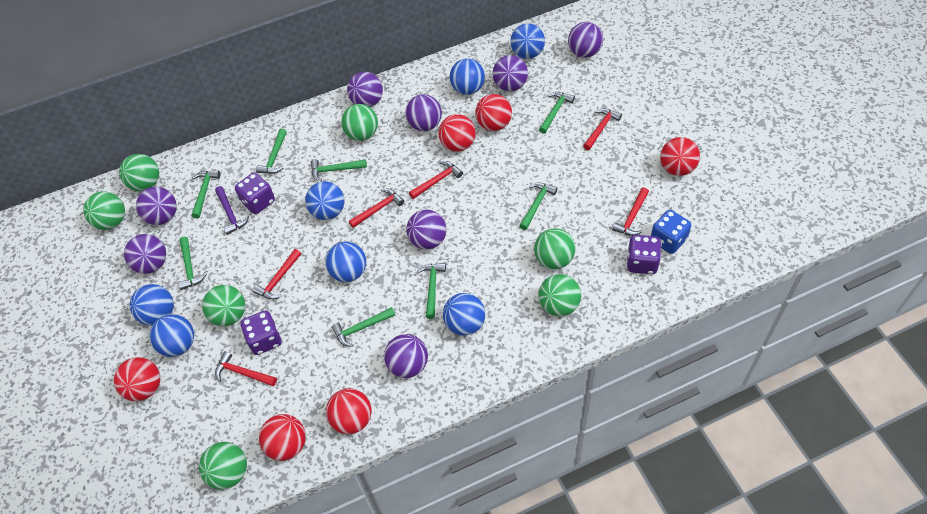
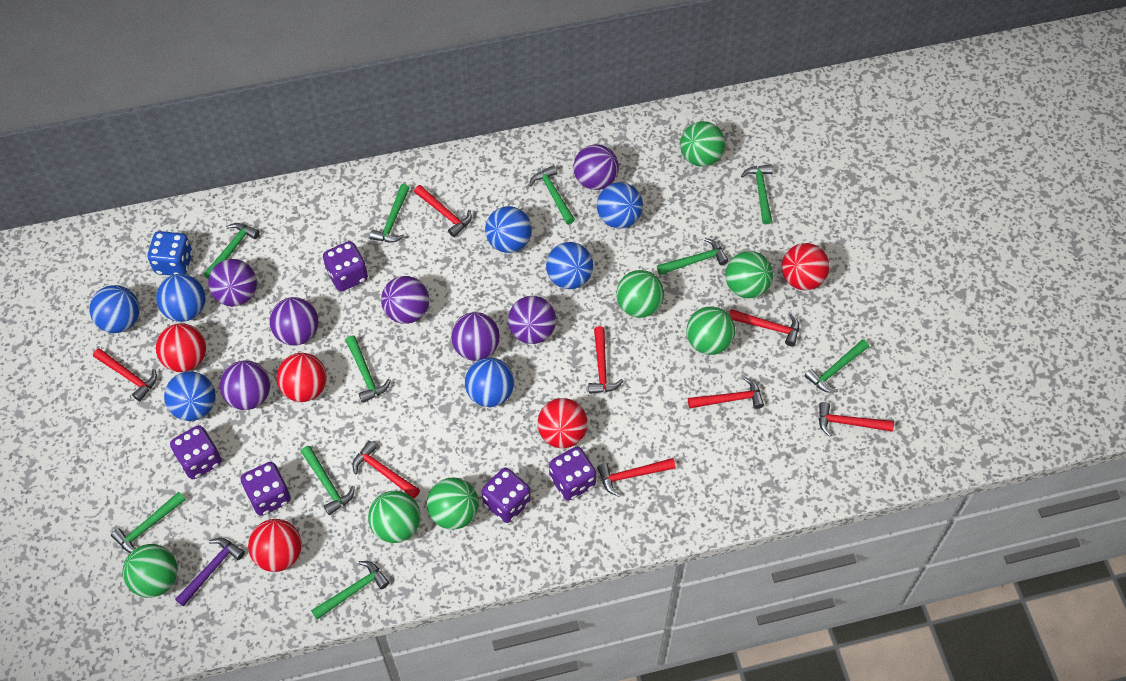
green hammer: 8 -> 10
purple ball: 8 -> 7
purple dice: 3 -> 5
red ball: 6 -> 5
red hammer: 6 -> 8

